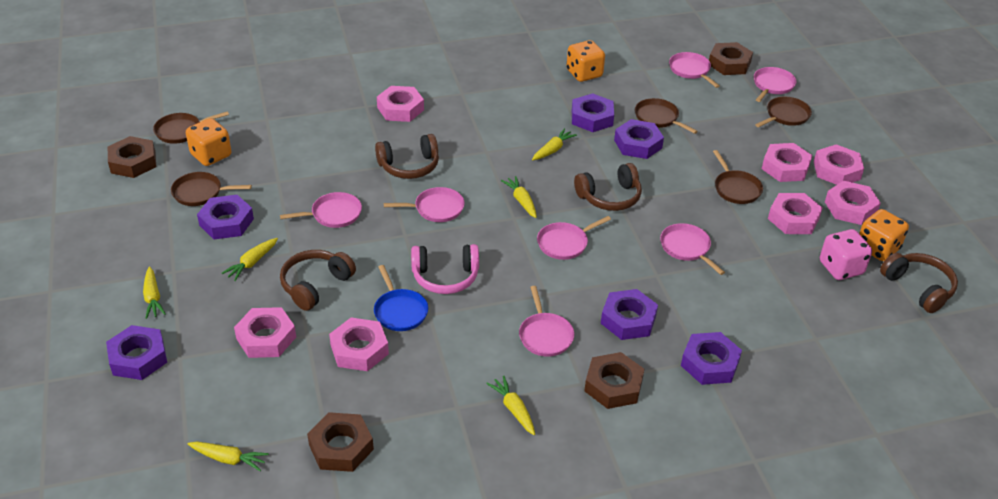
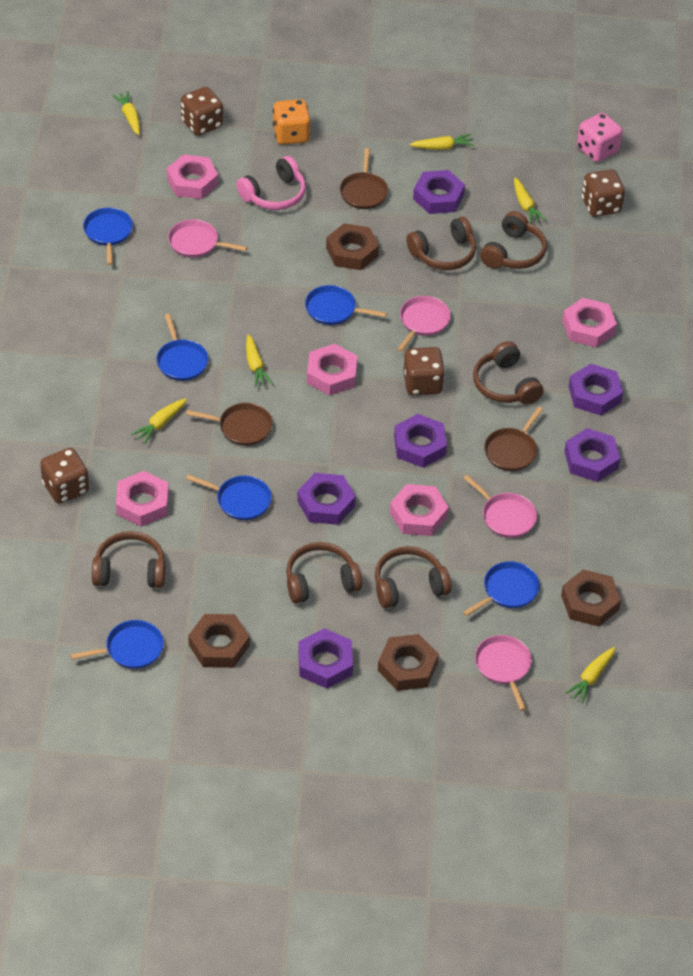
blue pan: 1 -> 6
brown dice: 0 -> 4
brown headphones: 4 -> 6
brown pan: 5 -> 3
orange dice: 3 -> 1
pink nut: 7 -> 5
pink pan: 7 -> 4

